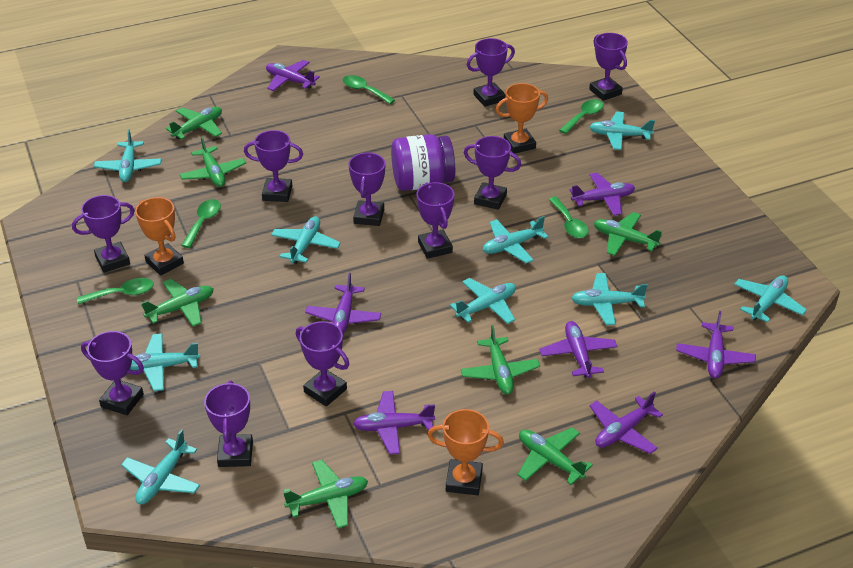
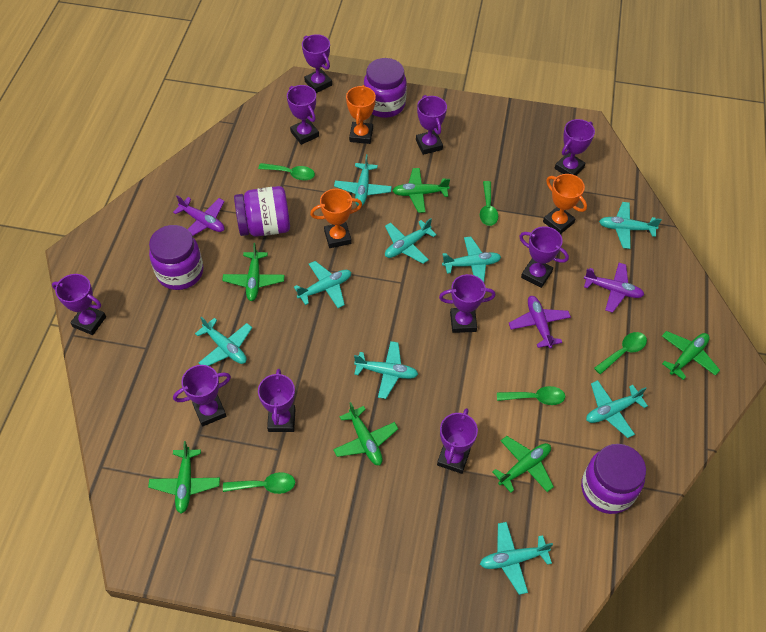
green plane: 7 -> 6
purple jar: 1 -> 4
purple plane: 7 -> 3

